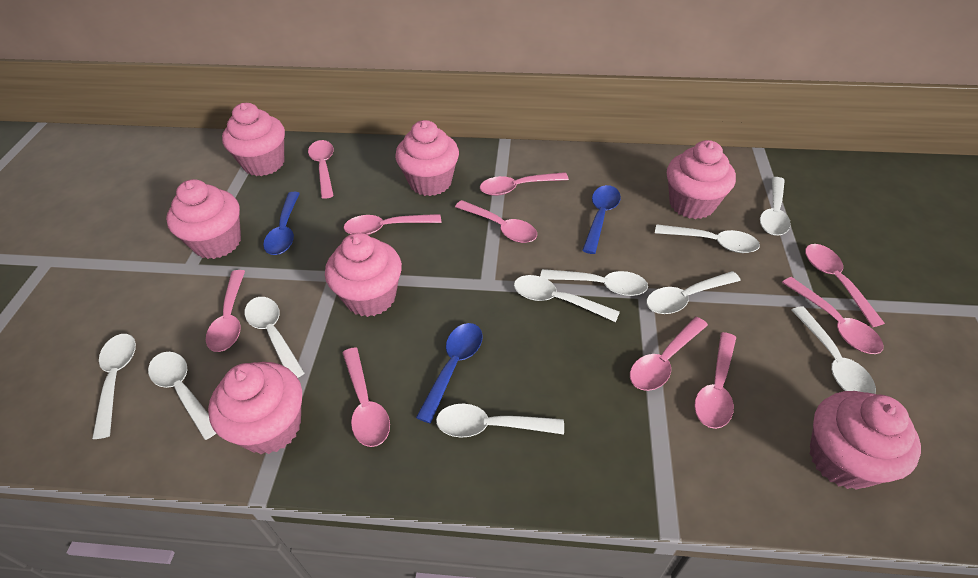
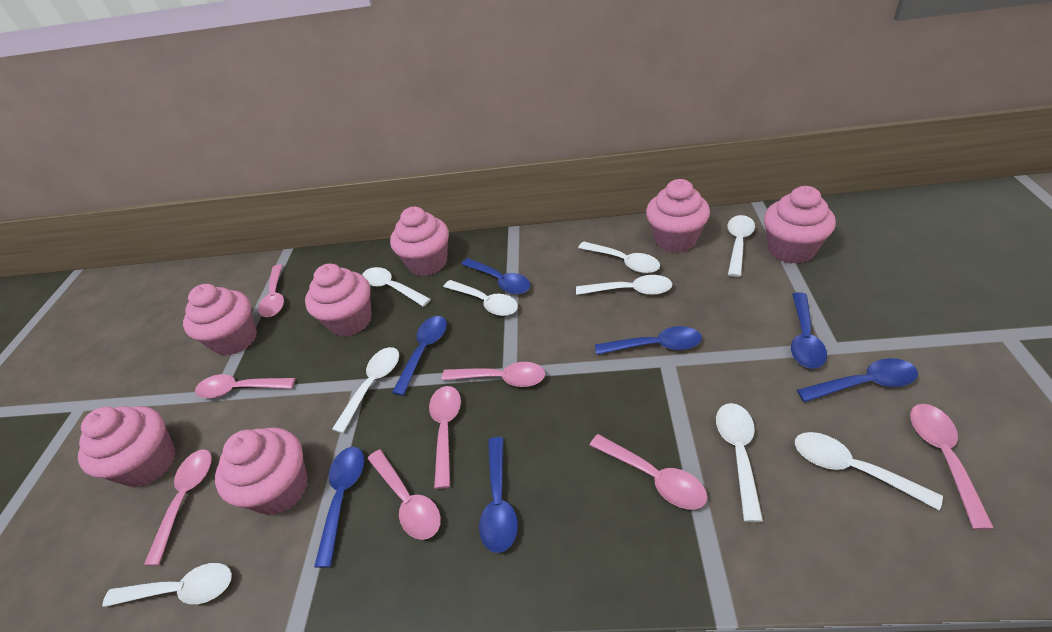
blue spoon: 3 -> 7
pink spoon: 10 -> 8
white spoon: 10 -> 9

